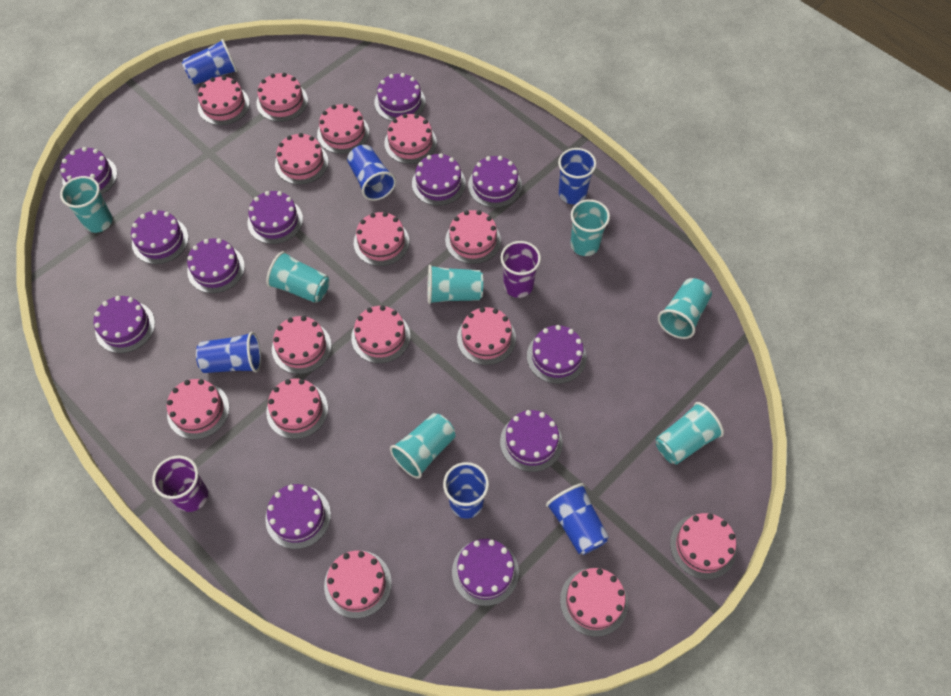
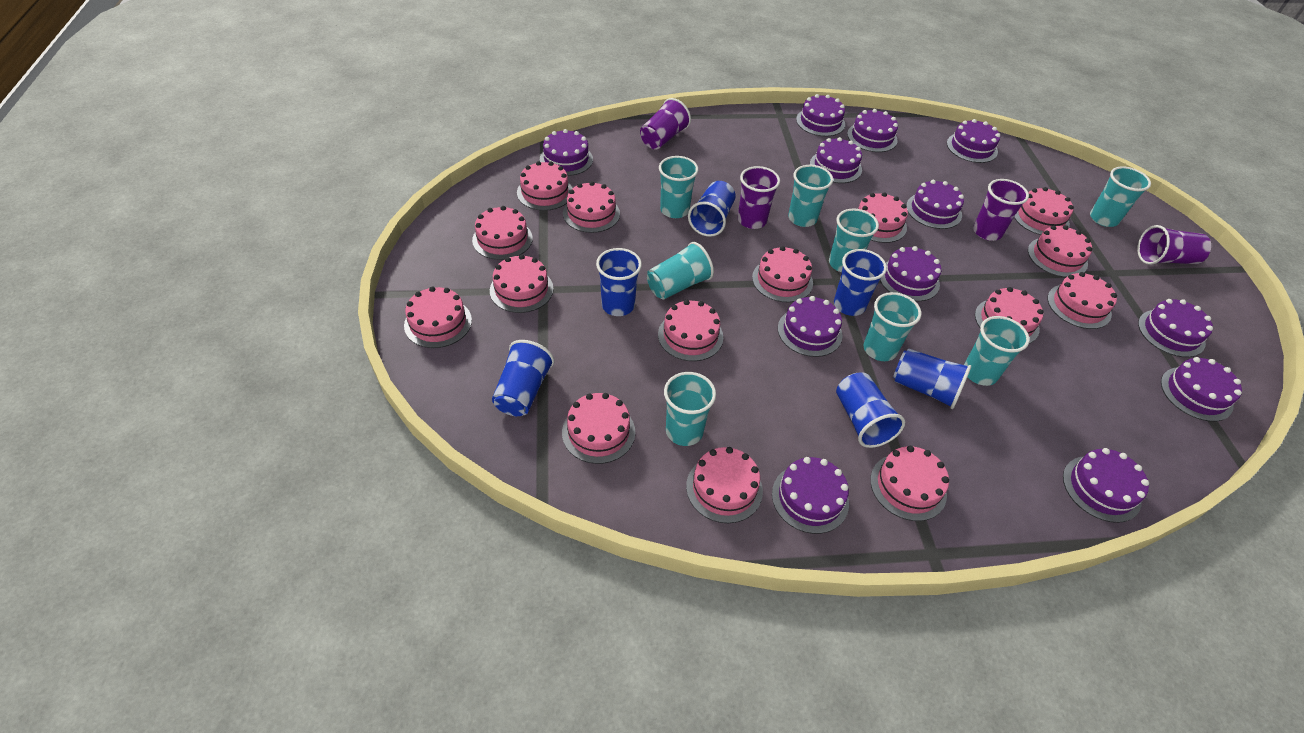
purple cup: 2 -> 4
turquoise cup: 7 -> 8

